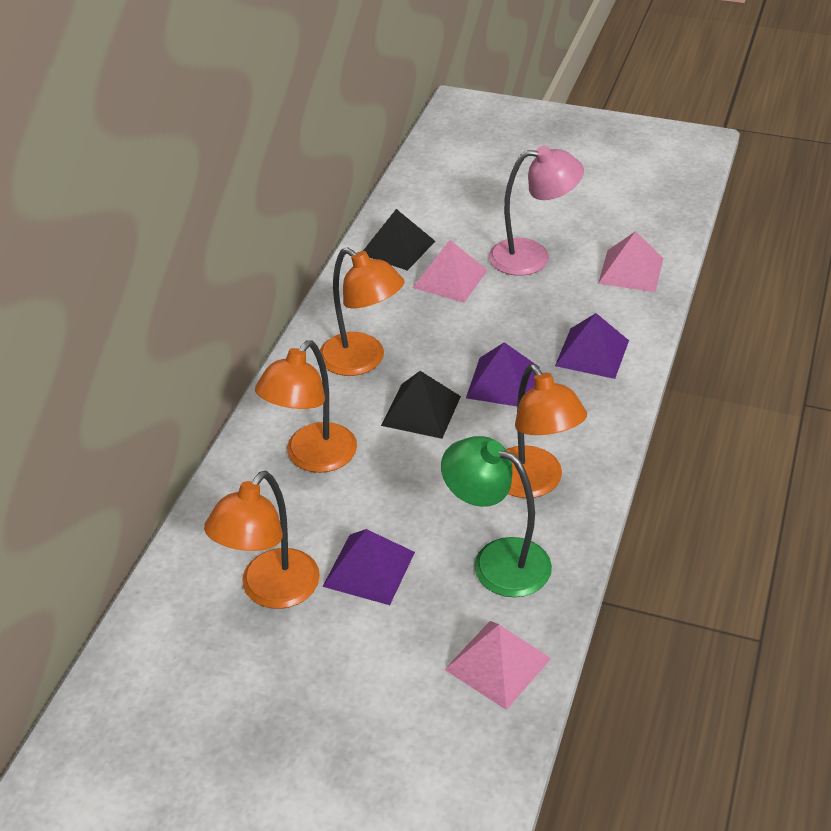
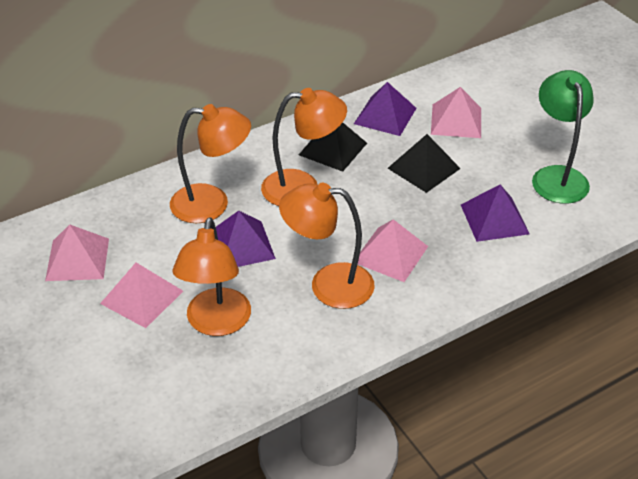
pink lamp: 1 -> 0
pink pyramid: 3 -> 4

